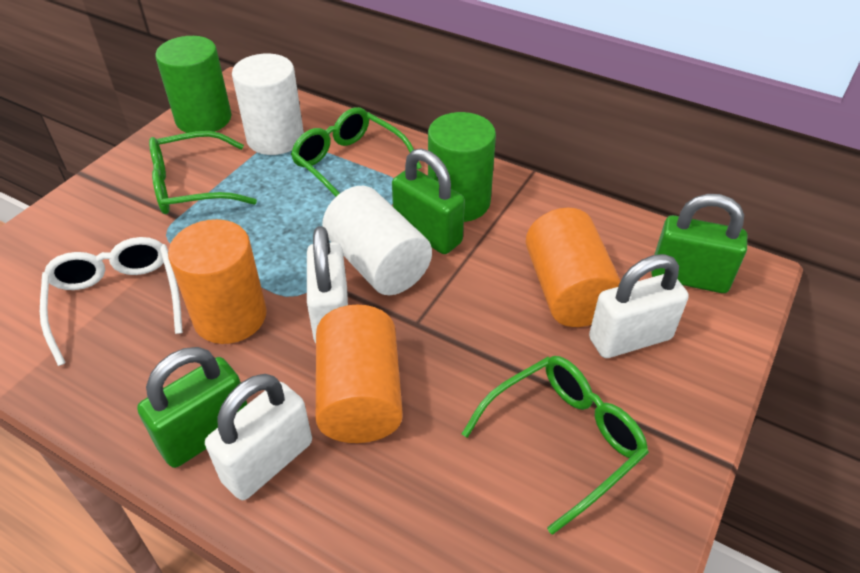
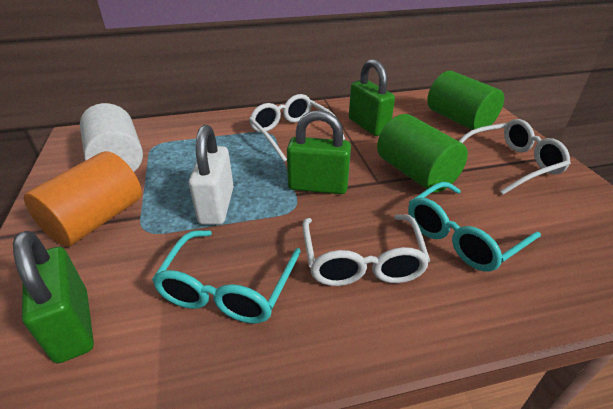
green glasses: 3 -> 0
orange cylinder: 3 -> 1
turquoise glasses: 0 -> 2
white cylinder: 2 -> 1
white glasses: 1 -> 3
white padlock: 3 -> 1

